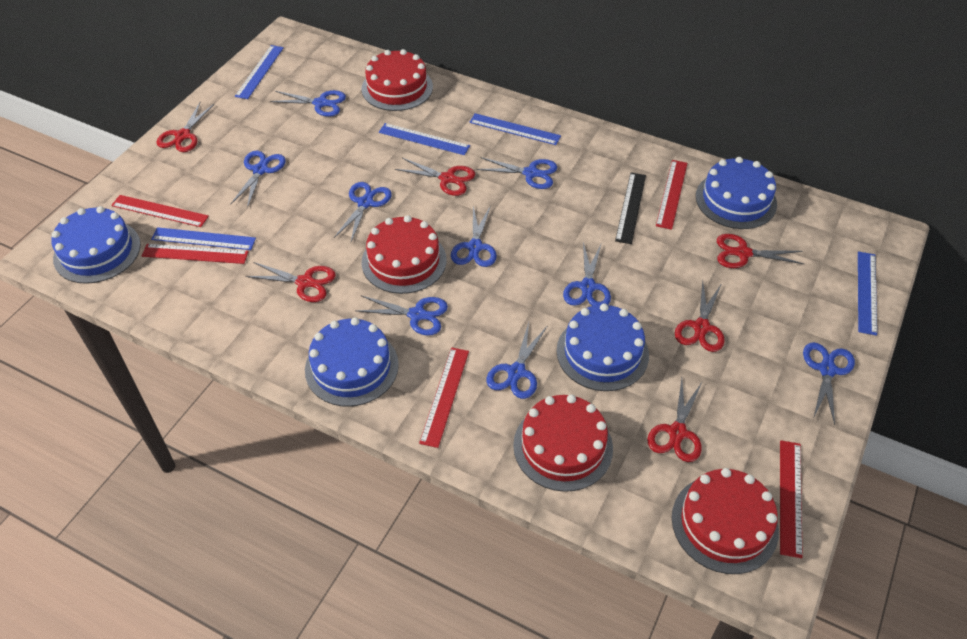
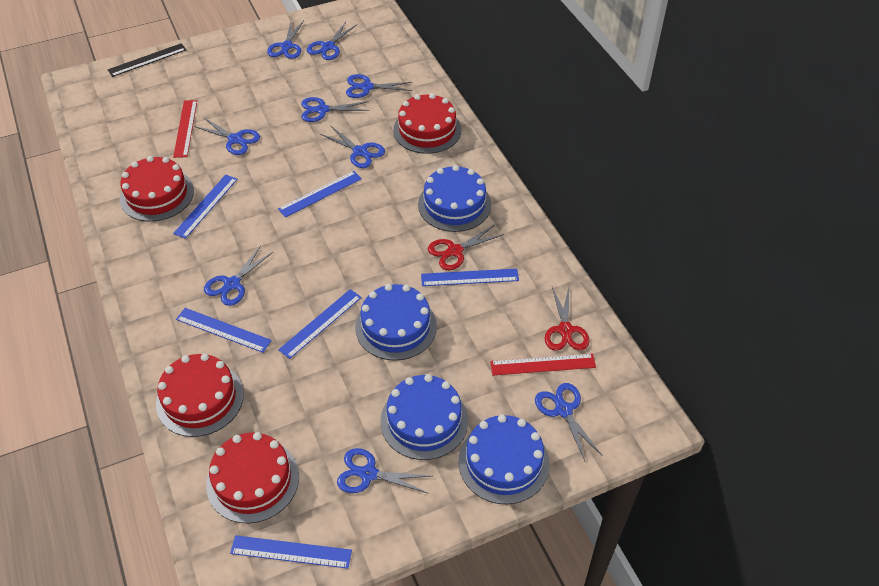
blue ruler: 5 -> 6
red ruler: 5 -> 2
red scissors: 6 -> 2

